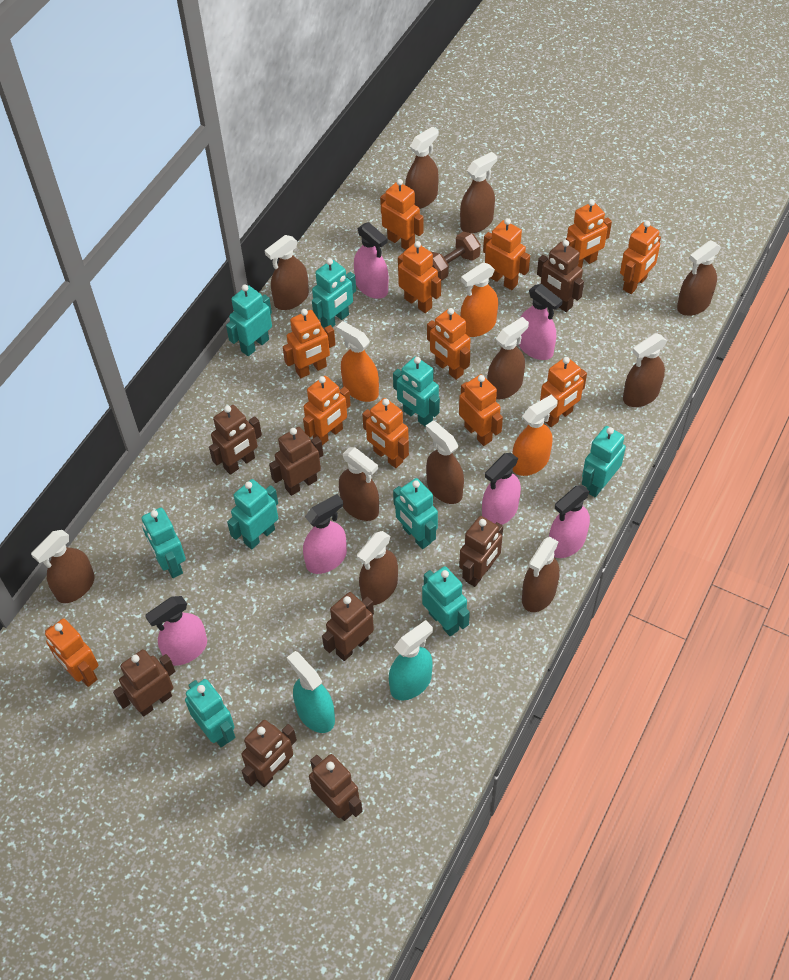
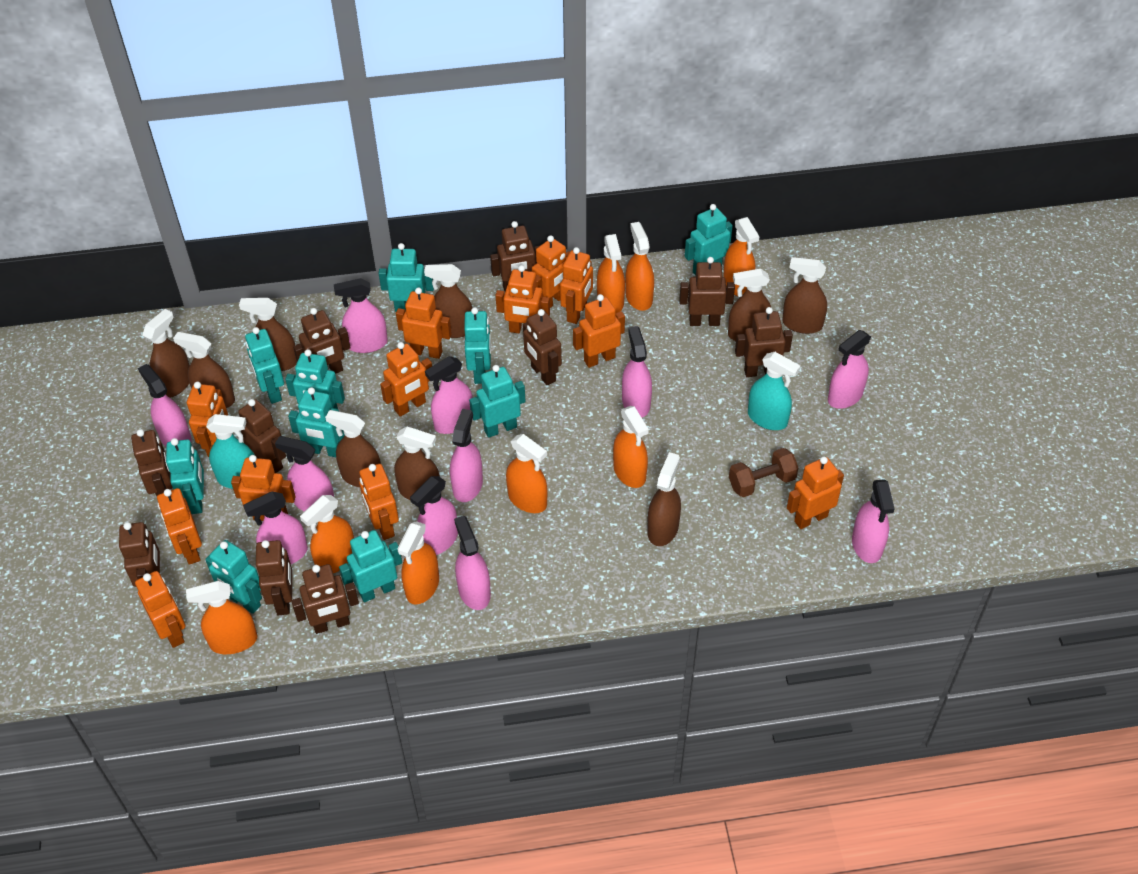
brown robot: 8 -> 10
brown spray bottle: 11 -> 9
orange spray bottle: 3 -> 8
pink spray bottle: 6 -> 11
turquoise robot: 9 -> 10

